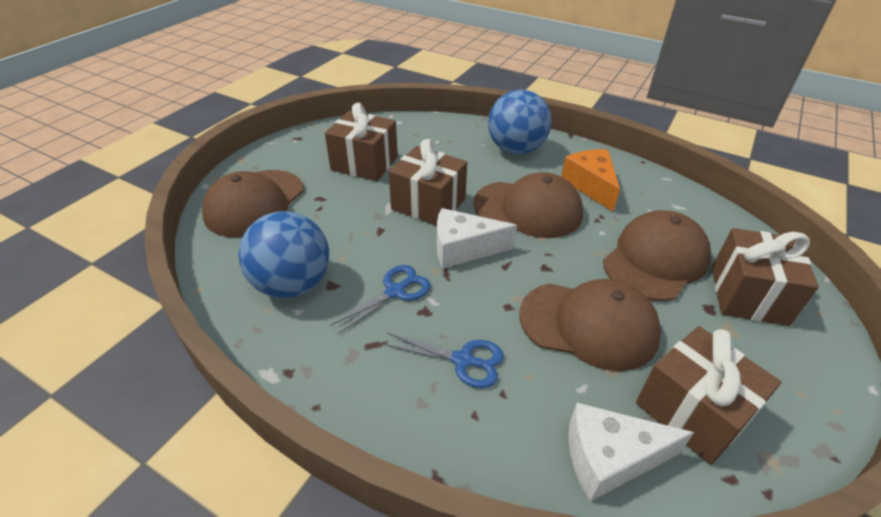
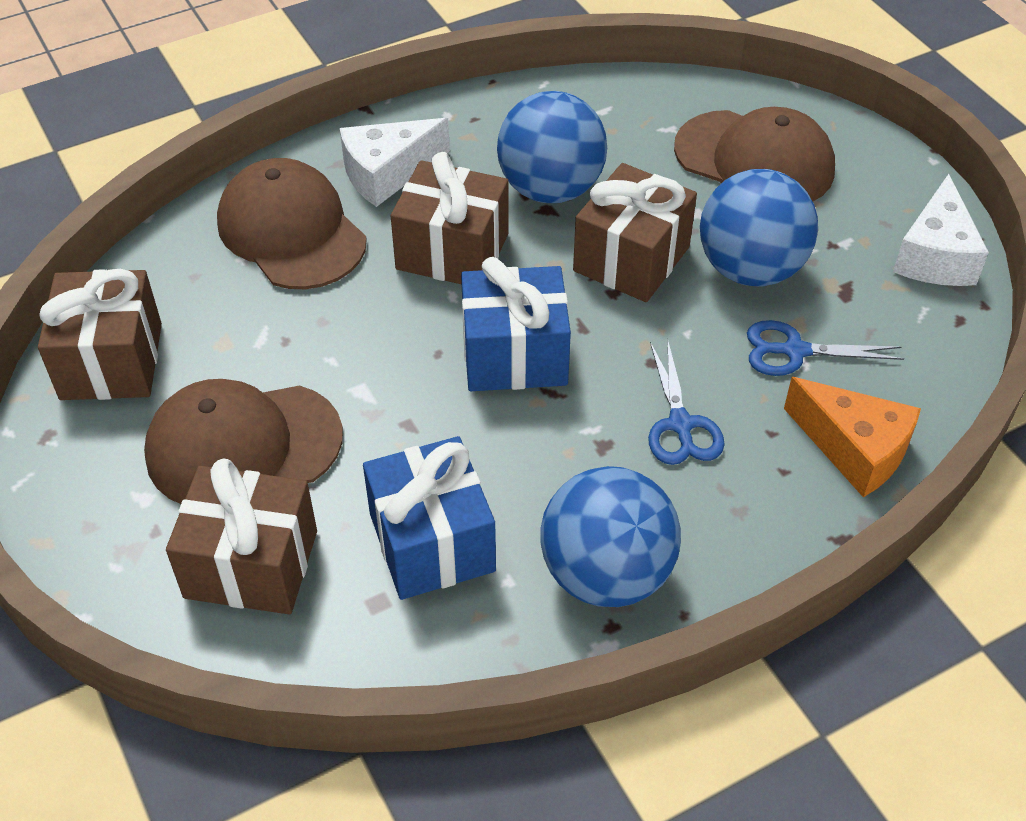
blue ball: 2 -> 3
blue gift: 0 -> 2
brown cap: 4 -> 3

